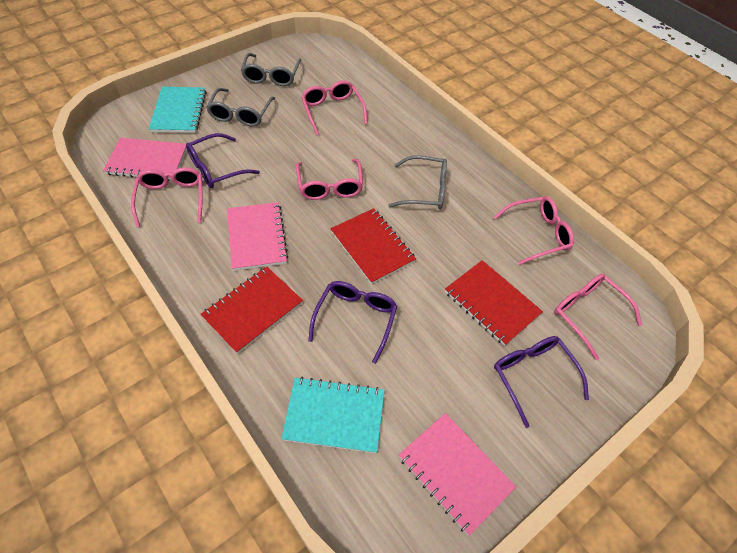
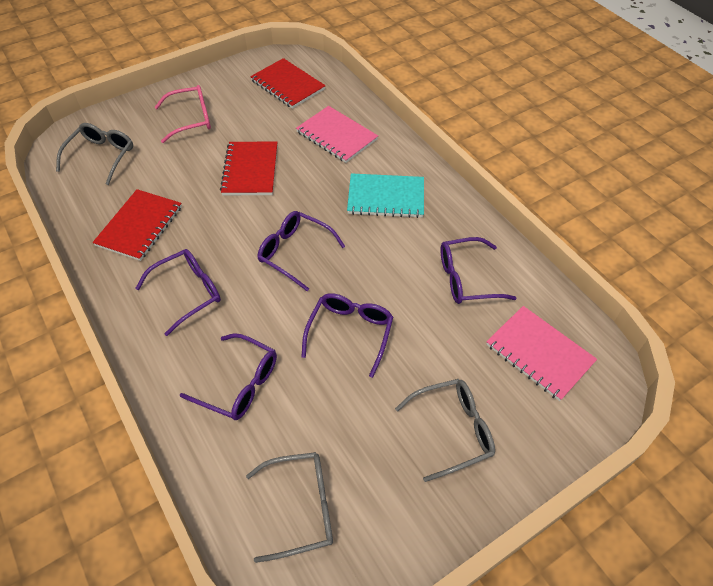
pink glasses: 5 -> 1
pink notebook: 3 -> 2
purple glasses: 3 -> 5
turquoise notebook: 2 -> 1

